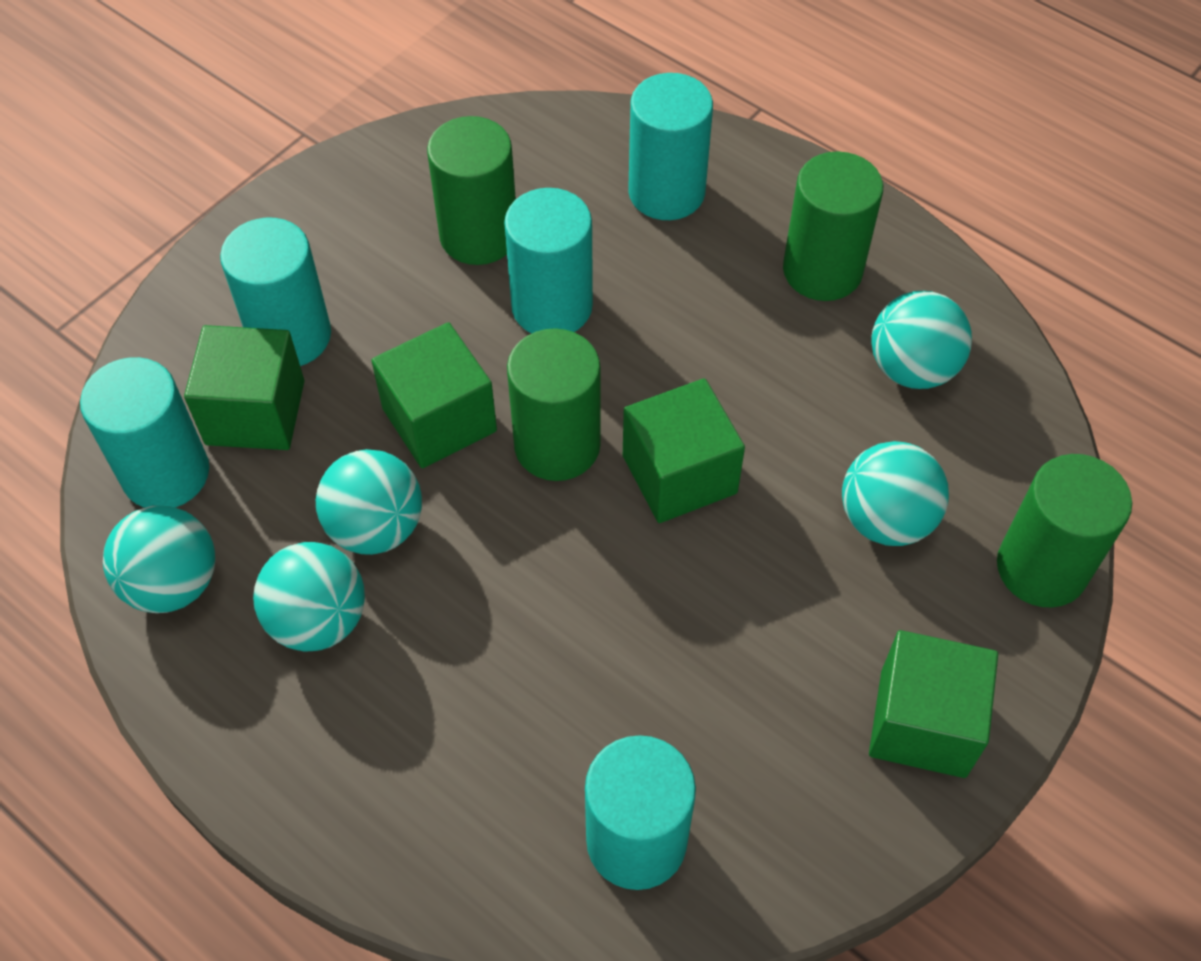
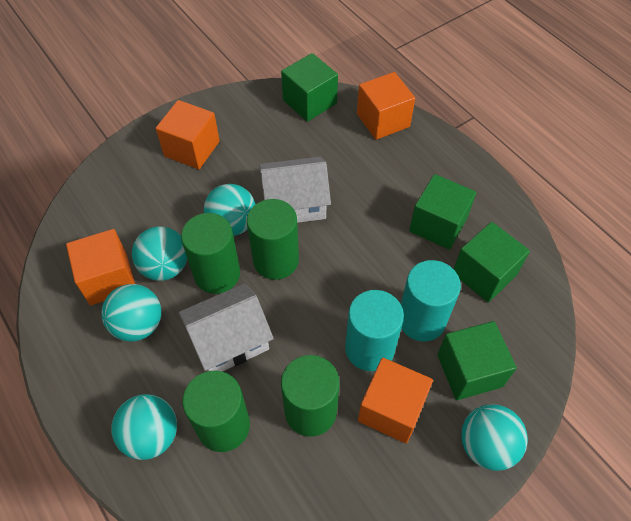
orange cube: 0 -> 4
turquoise cylinder: 5 -> 2
white house: 0 -> 2

